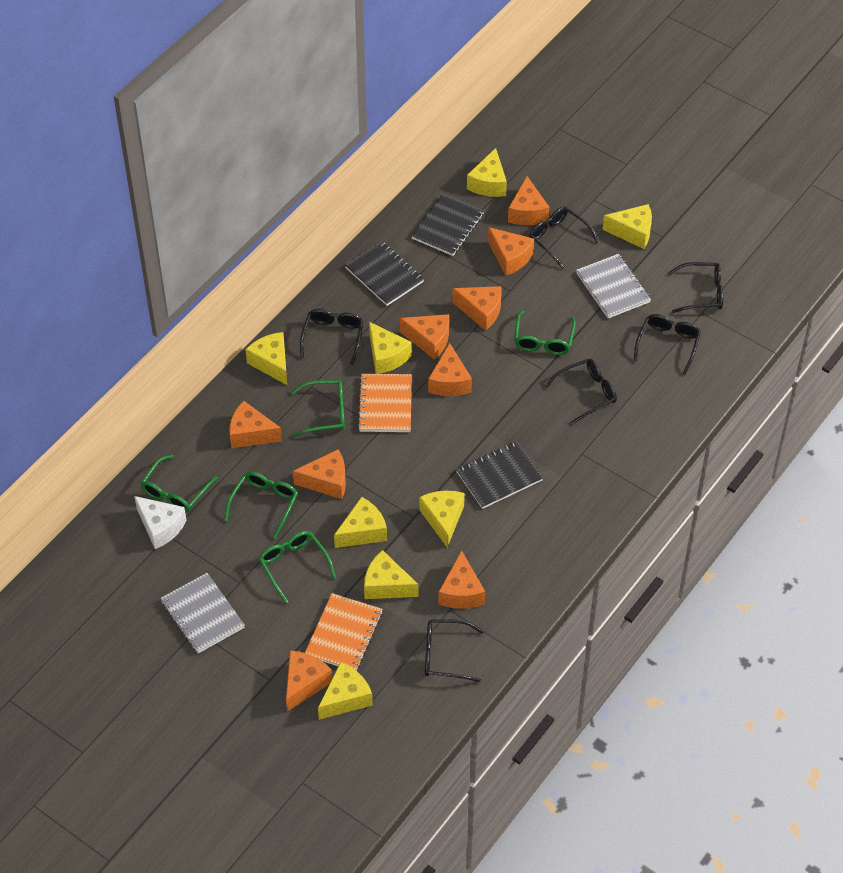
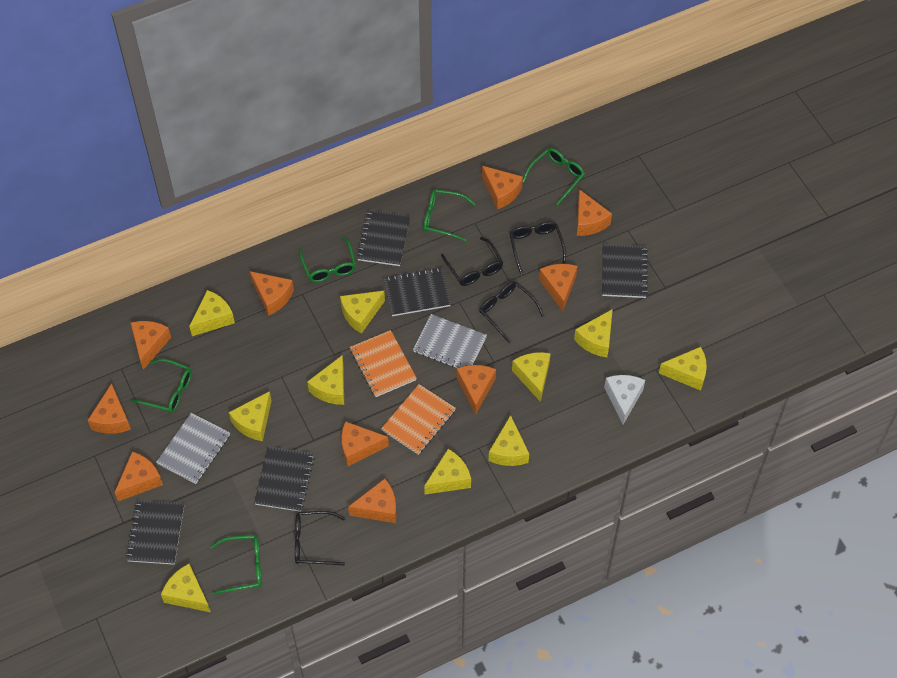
black glasses: 6 -> 4
black notebook: 3 -> 5
orange cheese: 9 -> 10
yellow cheese: 8 -> 10

